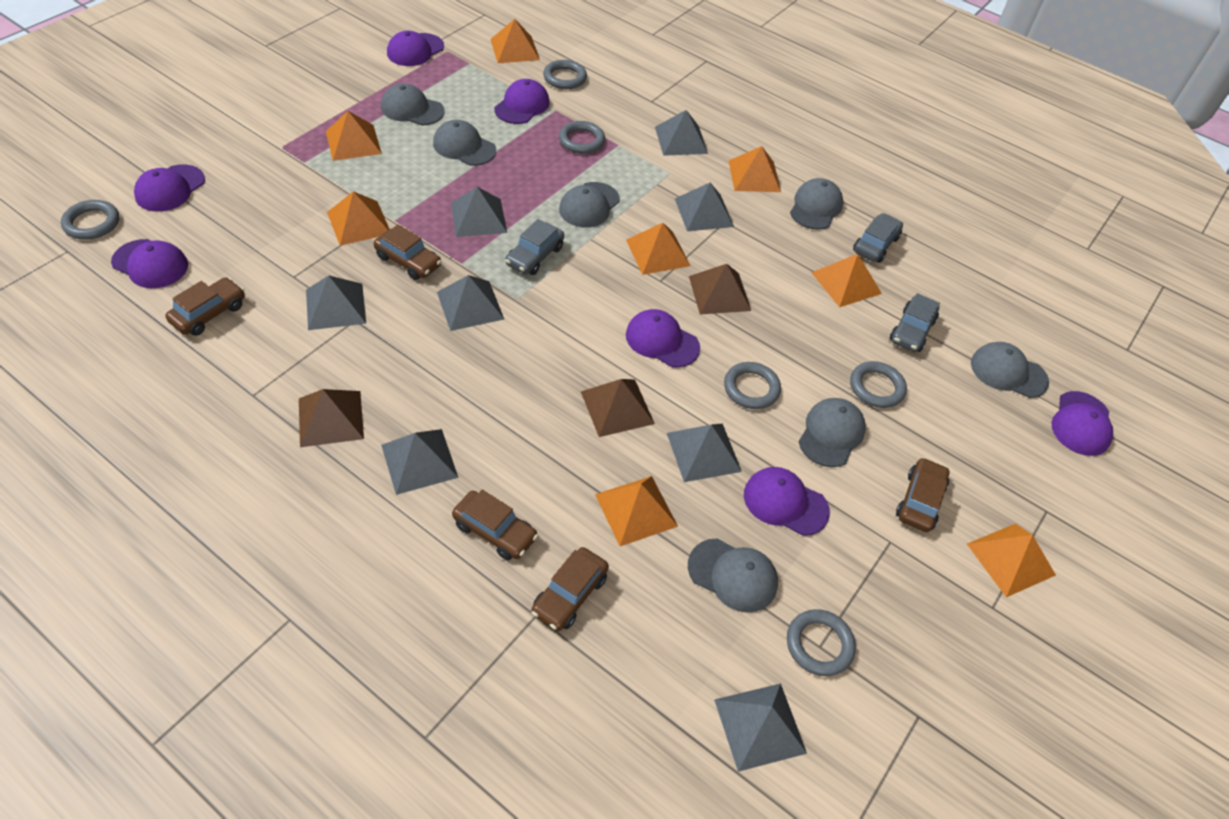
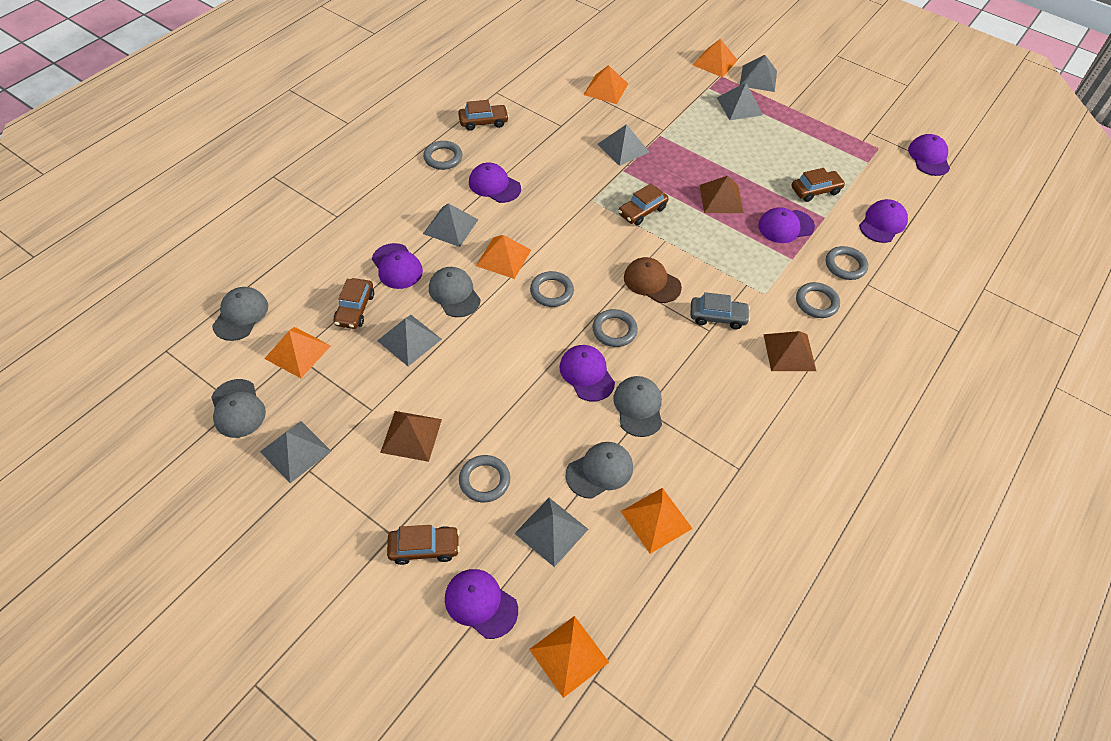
brown cap: 0 -> 1
grey cap: 7 -> 5
grey car: 3 -> 1
grey pyramid: 8 -> 7
orange pyramid: 8 -> 6

